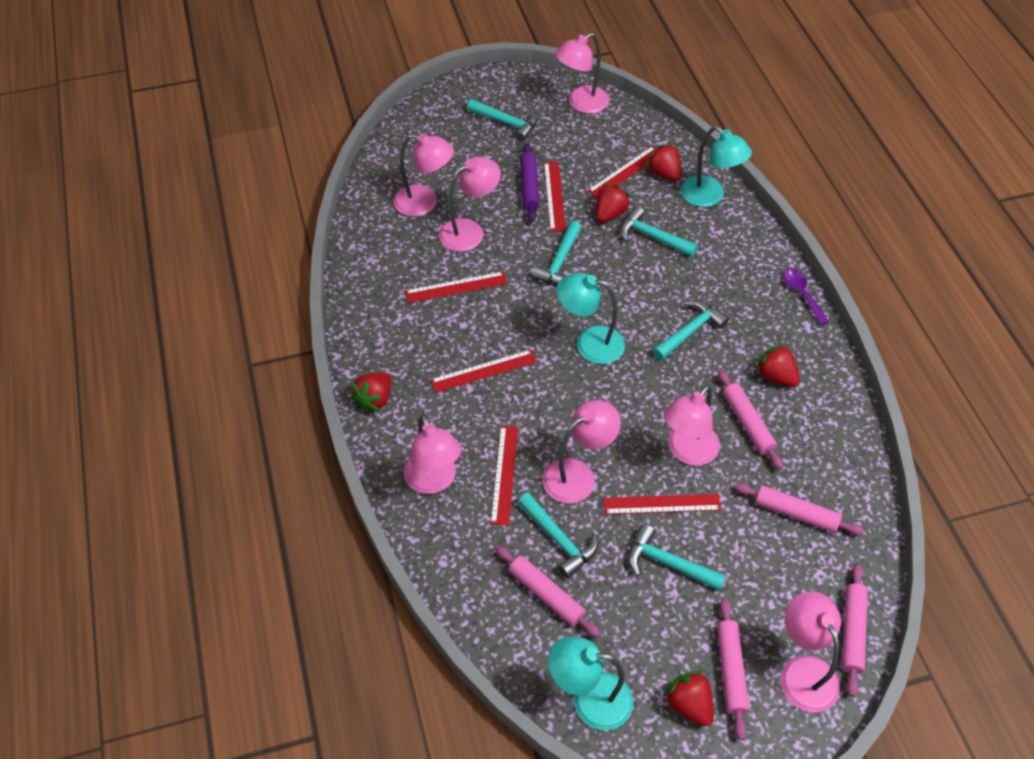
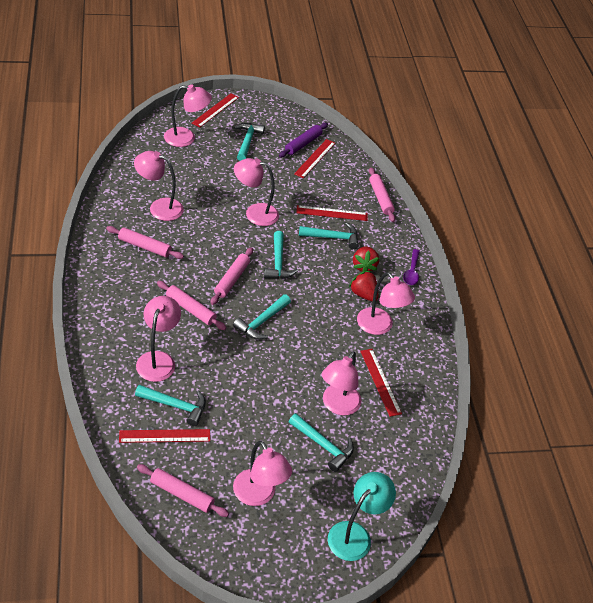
red ruler: 6 -> 5
red strawberry: 5 -> 2
turquoise lamp: 3 -> 1

